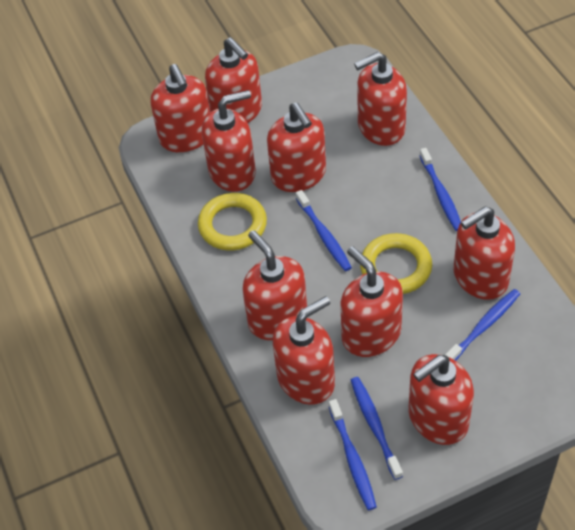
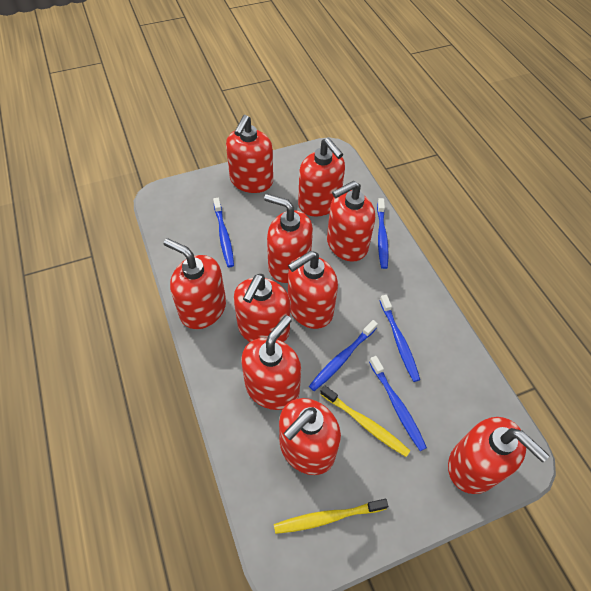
yellow ring: 2 -> 0
yellow toothbrush: 0 -> 2

